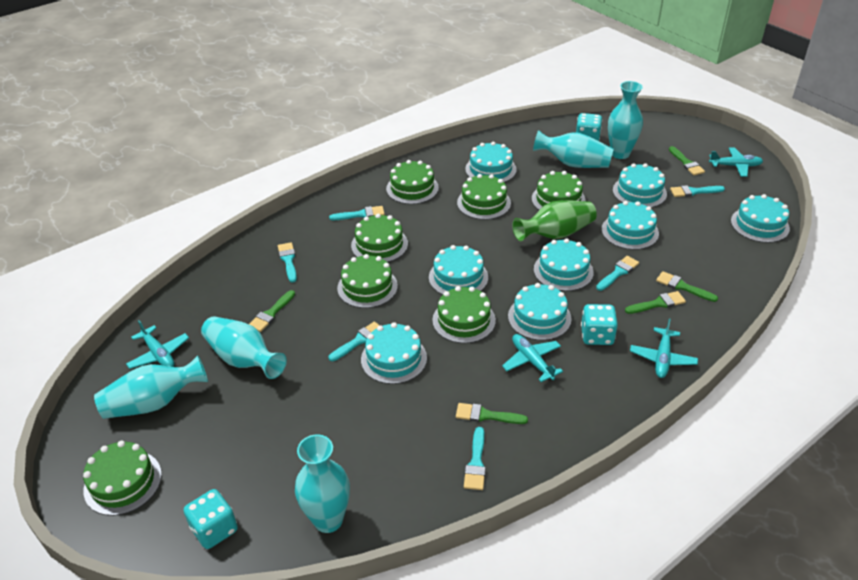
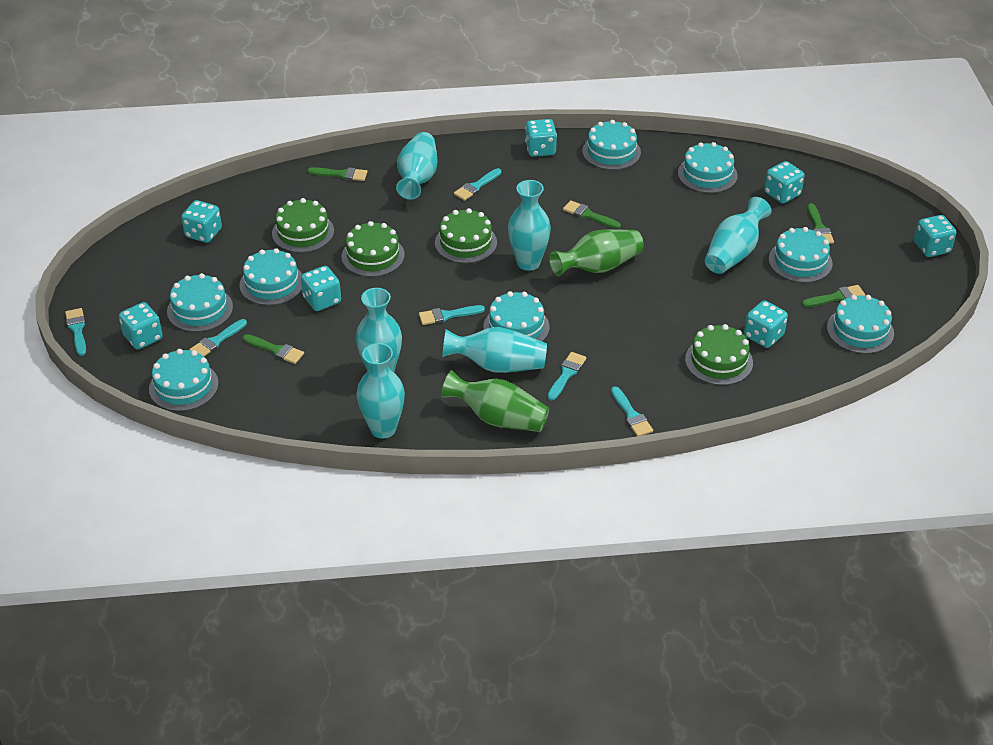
green cake: 7 -> 4
green vase: 1 -> 2
turquoise dice: 3 -> 7
turquoise plane: 4 -> 0
turquoise vase: 5 -> 6

